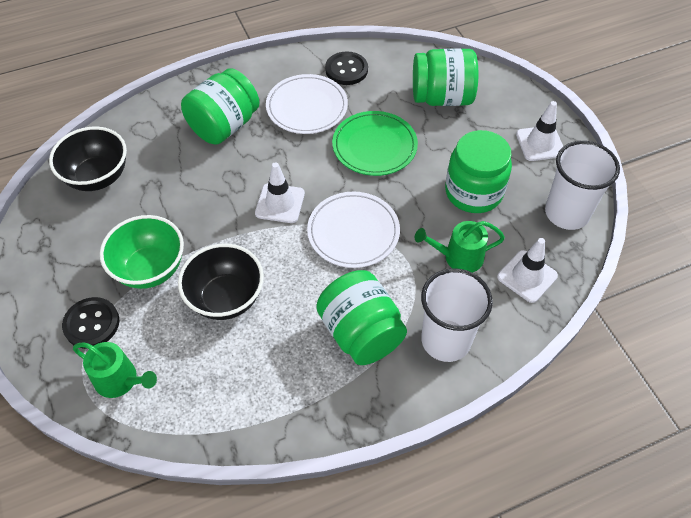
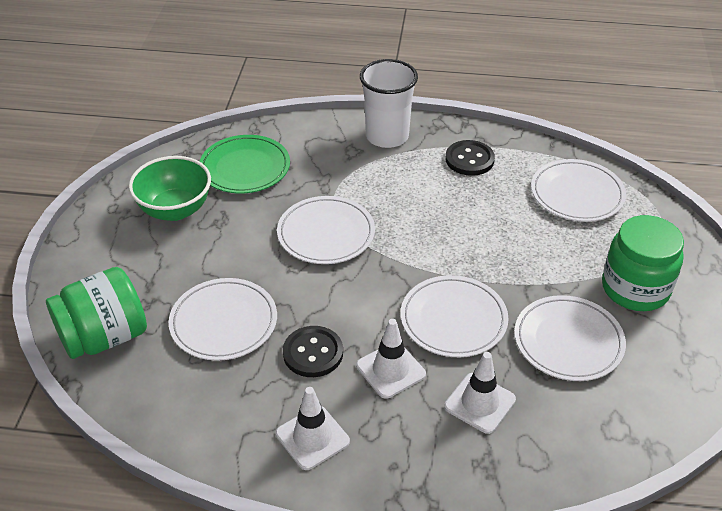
black bowl: 2 -> 0
green jar: 4 -> 2
green watering can: 2 -> 0
white cup: 2 -> 1
white plate: 2 -> 5

